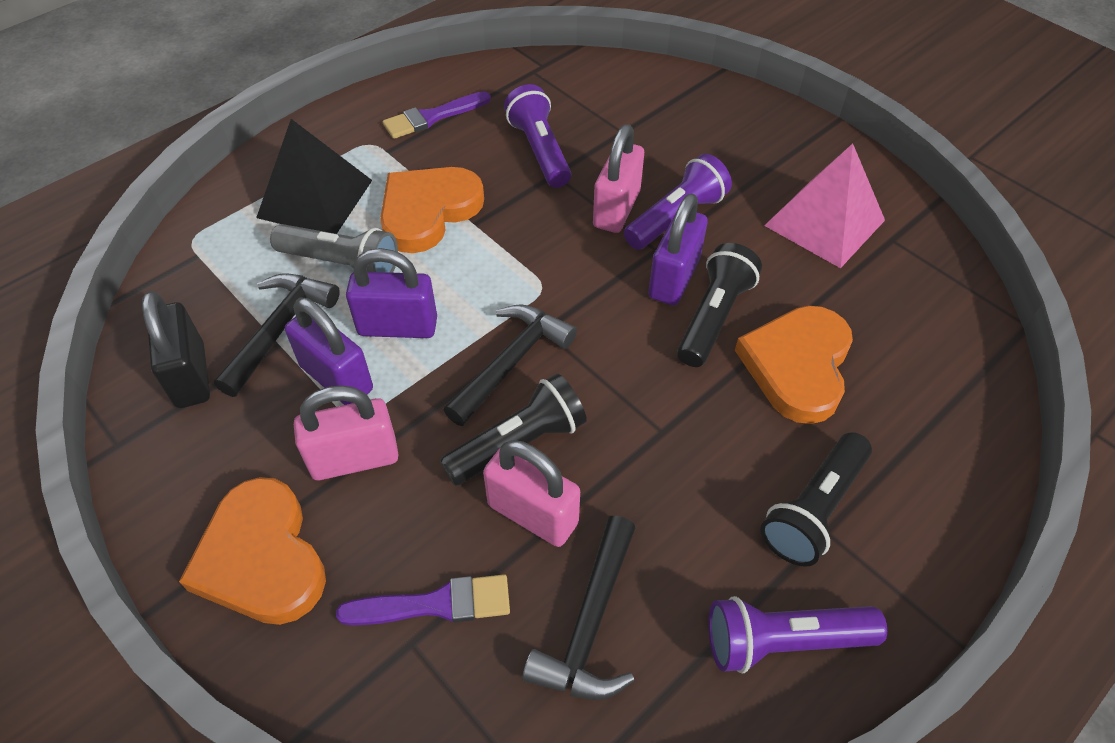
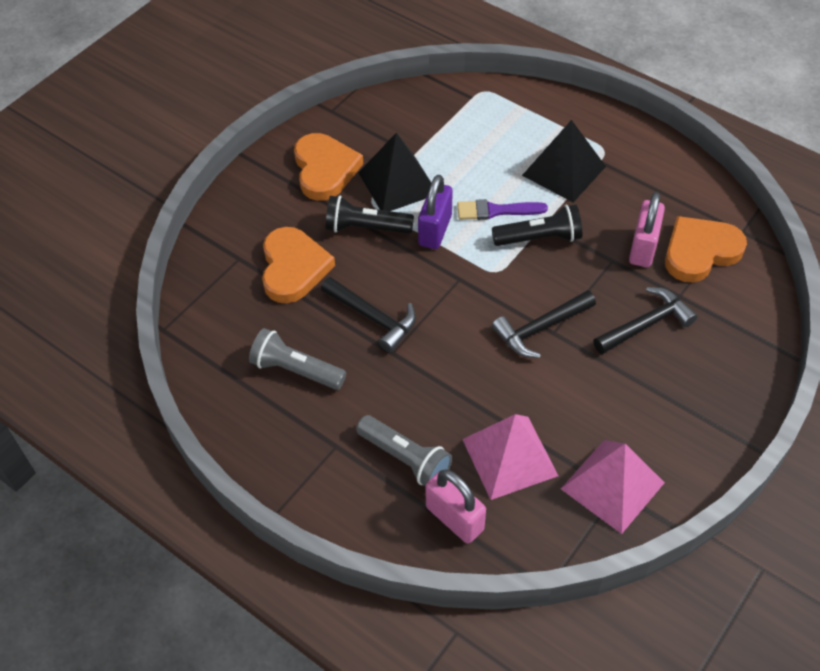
black flashlight: 3 -> 2
black padlock: 1 -> 0
black pyramid: 1 -> 2
grey flashlight: 1 -> 2
pink padlock: 3 -> 2
pink pyramid: 1 -> 2
purple brush: 2 -> 1
purple flashlight: 3 -> 0
purple padlock: 3 -> 1

